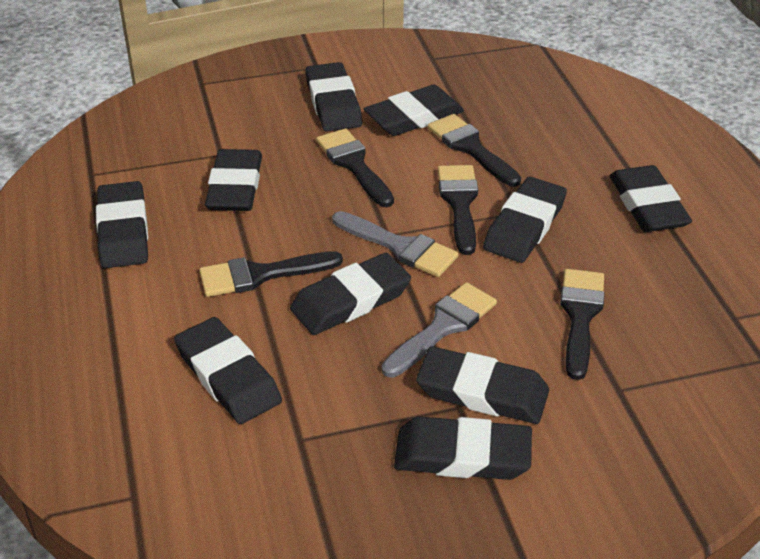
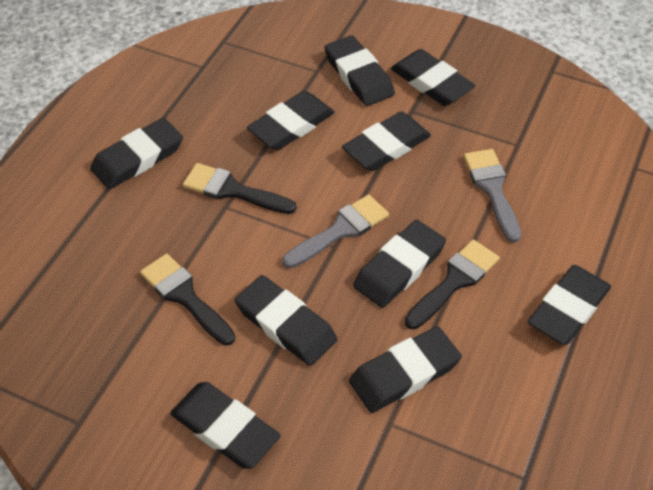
black brush: 5 -> 3

